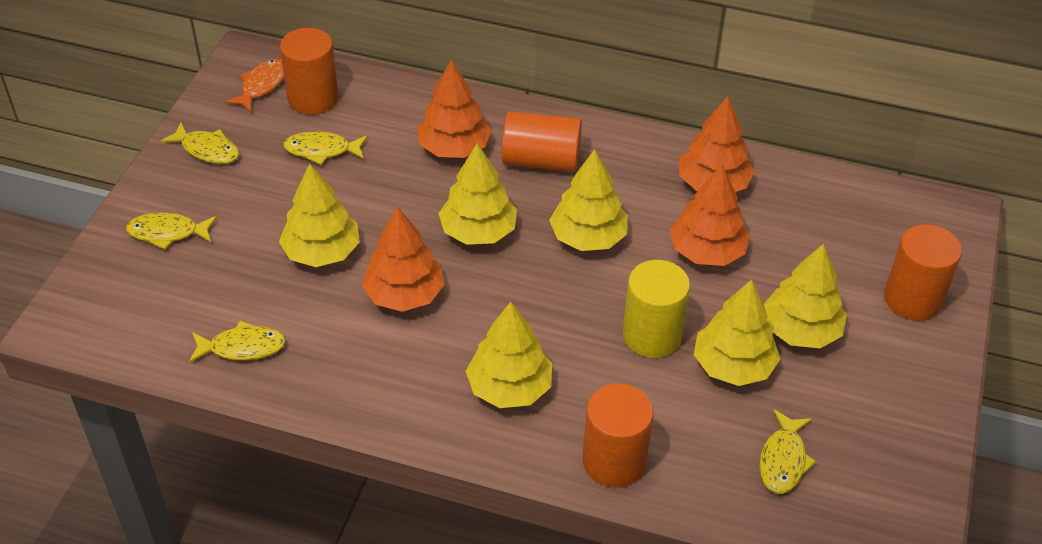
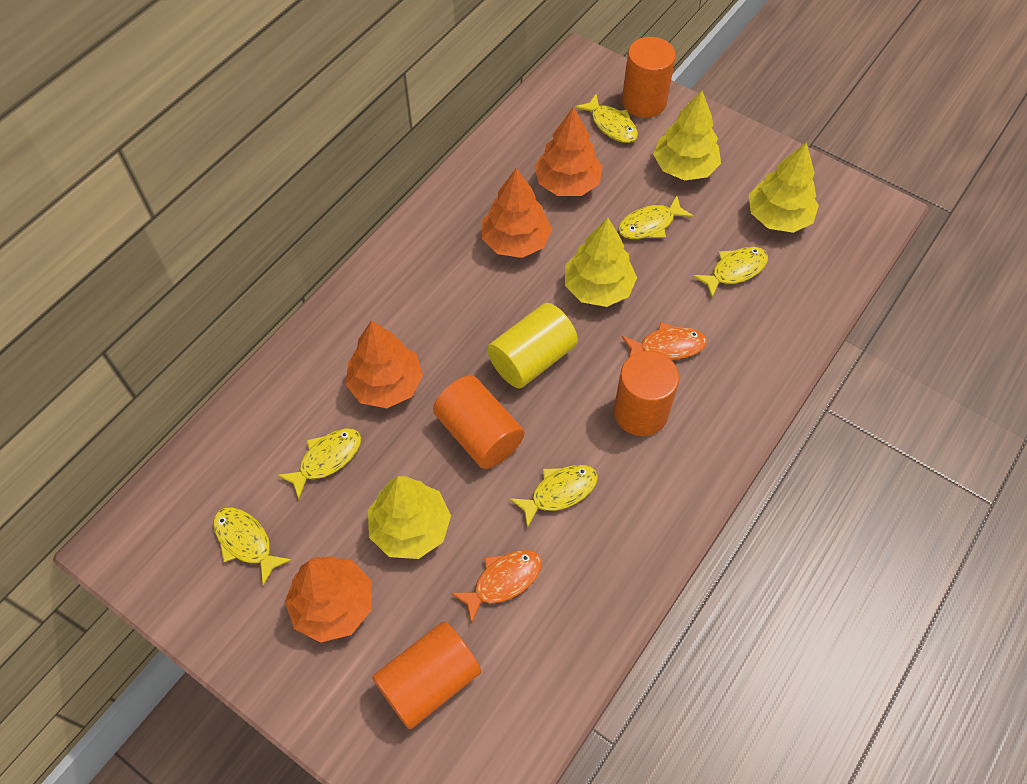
orange fish: 1 -> 2
yellow fish: 5 -> 6
yellow tree: 6 -> 4

